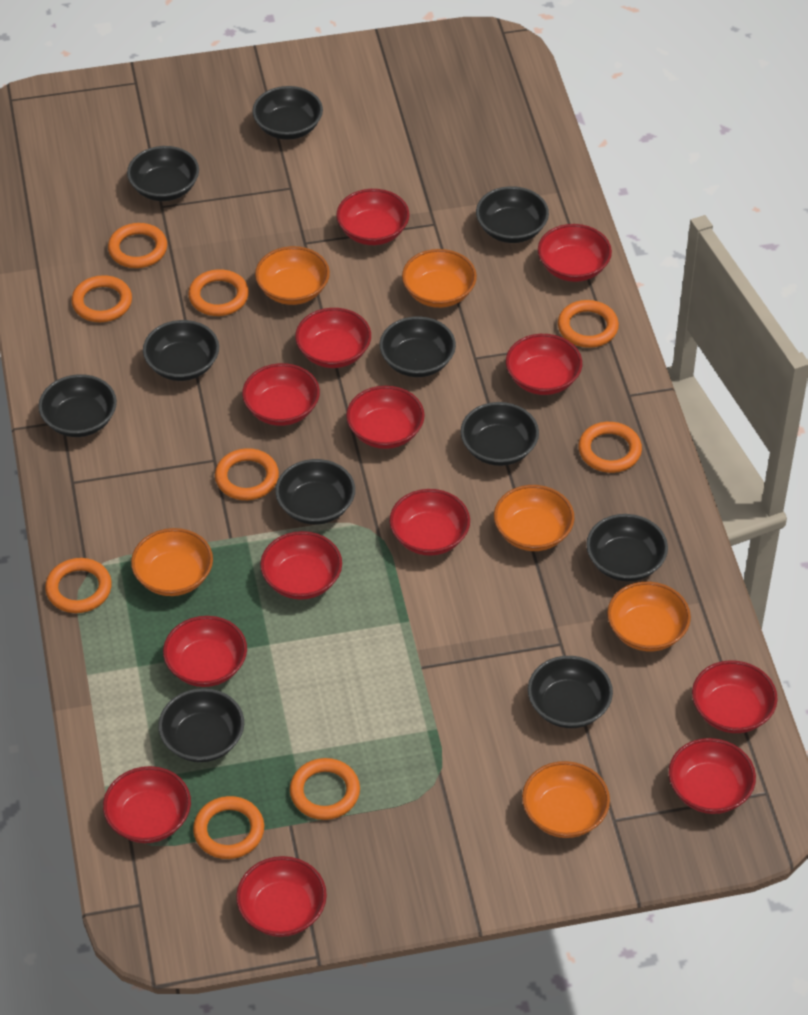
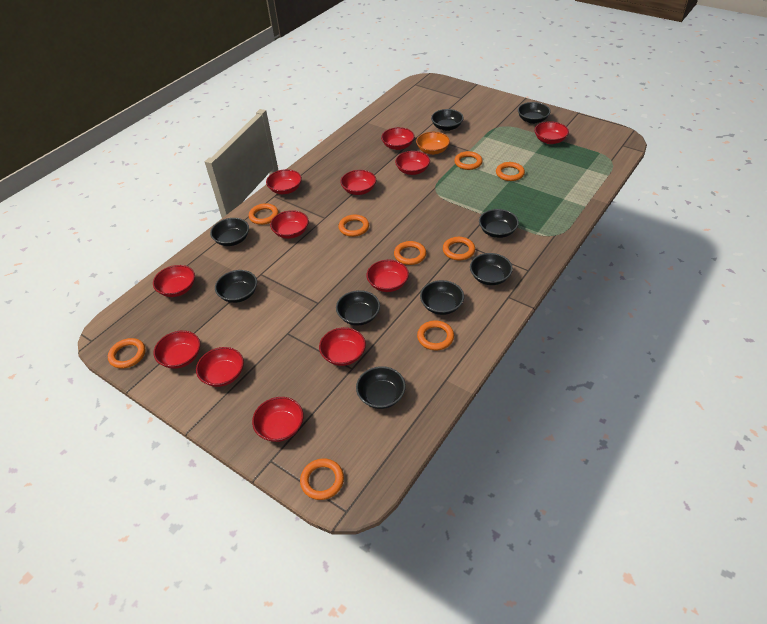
black bowl: 11 -> 9
orange bowl: 6 -> 1
red bowl: 13 -> 12

